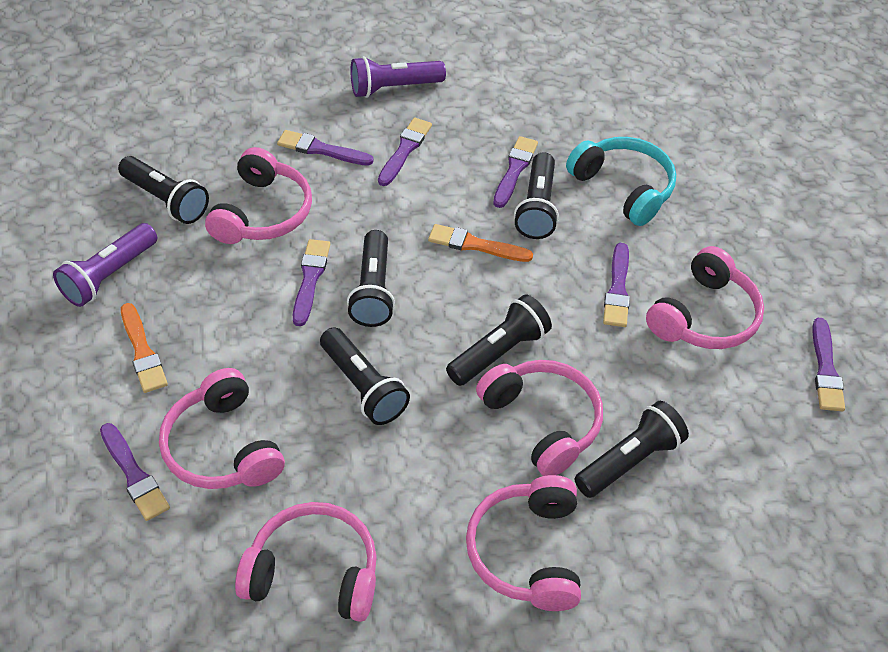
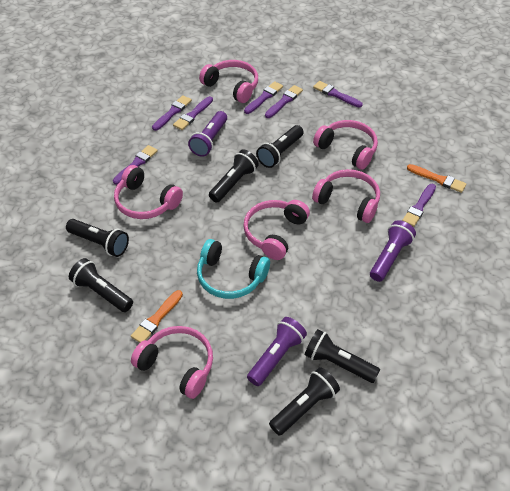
purple flashlight: 2 -> 3

